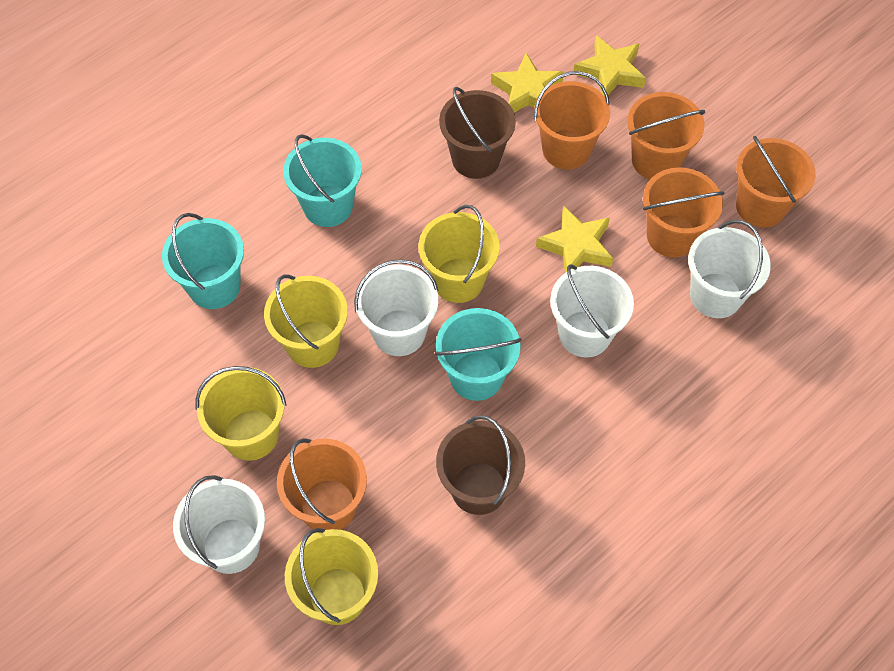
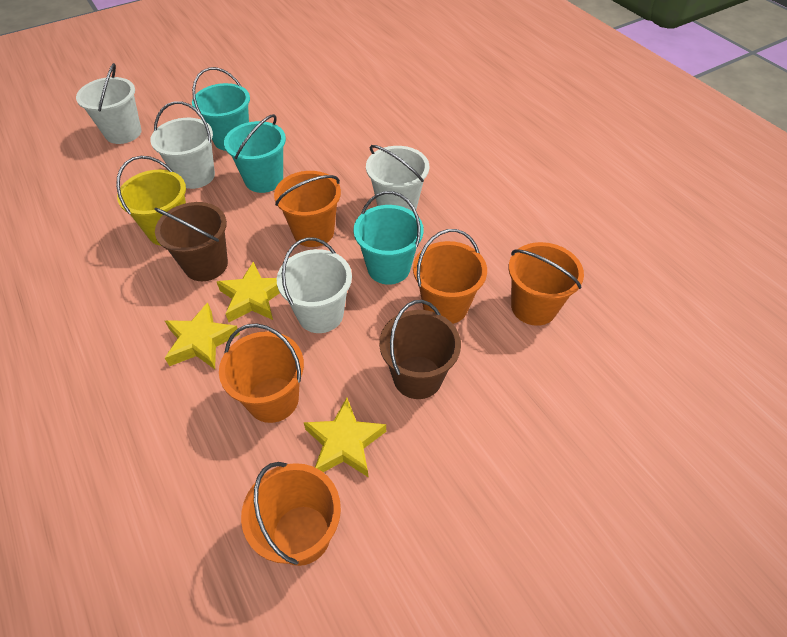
yellow bucket: 4 -> 1

